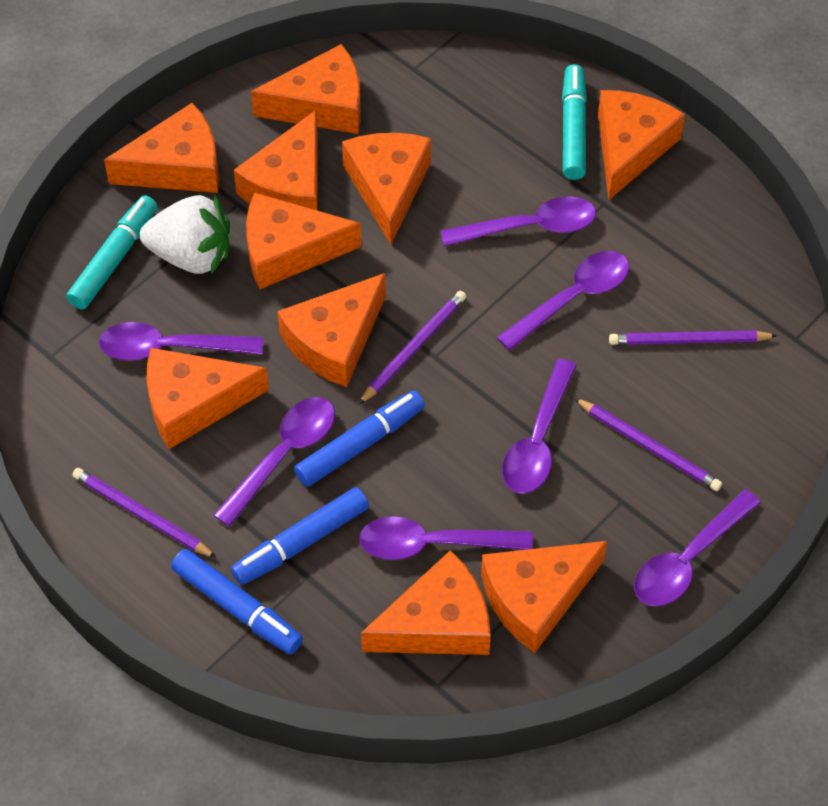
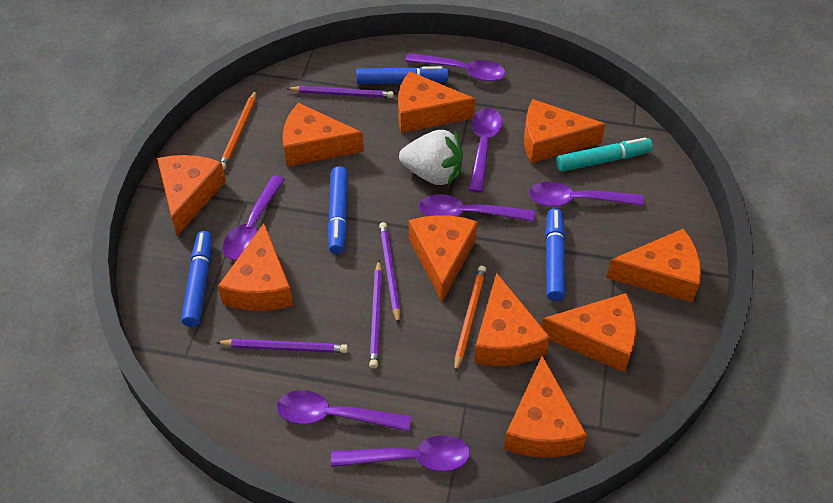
blue marker: 3 -> 4
orange pencil: 0 -> 2
turquoise marker: 2 -> 1

